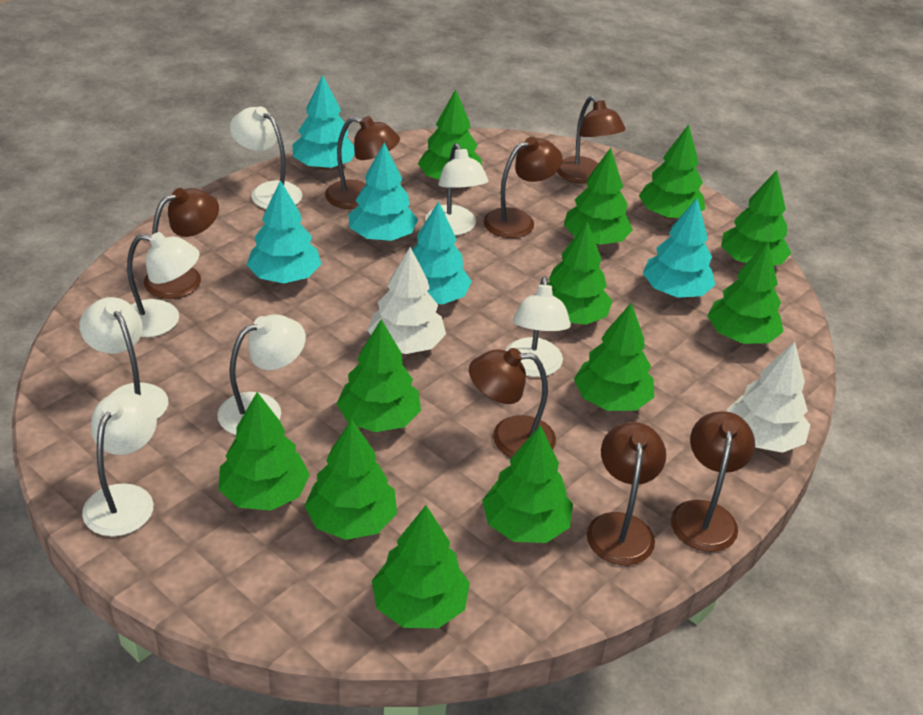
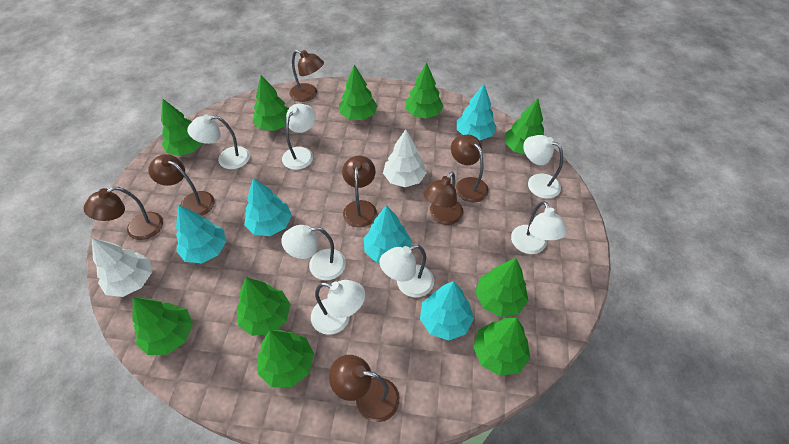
green tree: 12 -> 10

